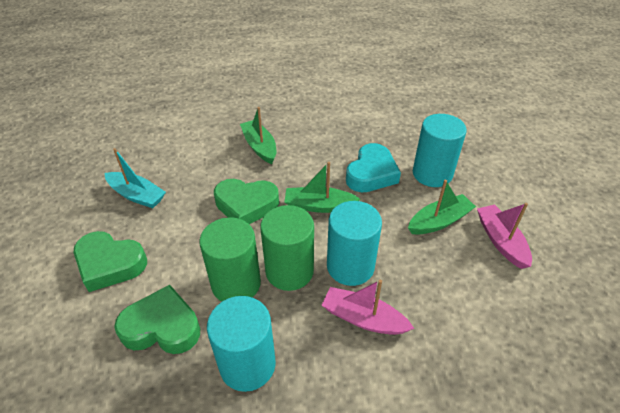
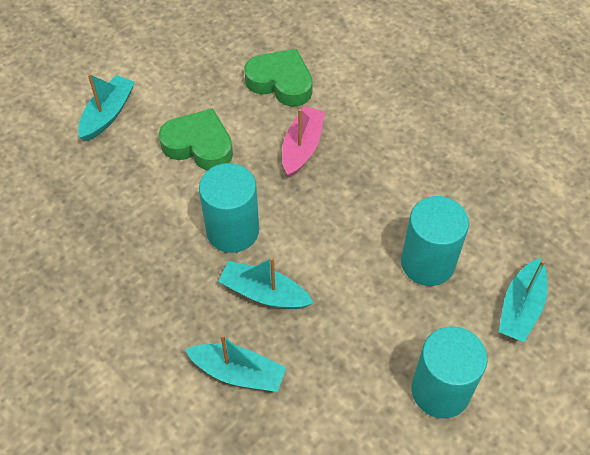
green boat: 3 -> 0
green cylinder: 2 -> 0
green heart: 3 -> 2
pink boat: 2 -> 1
turquoise boat: 1 -> 4
turquoise heart: 1 -> 0

